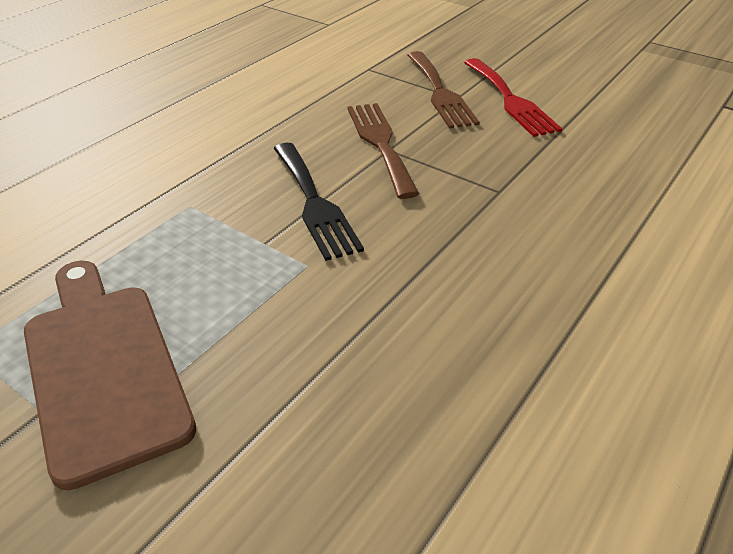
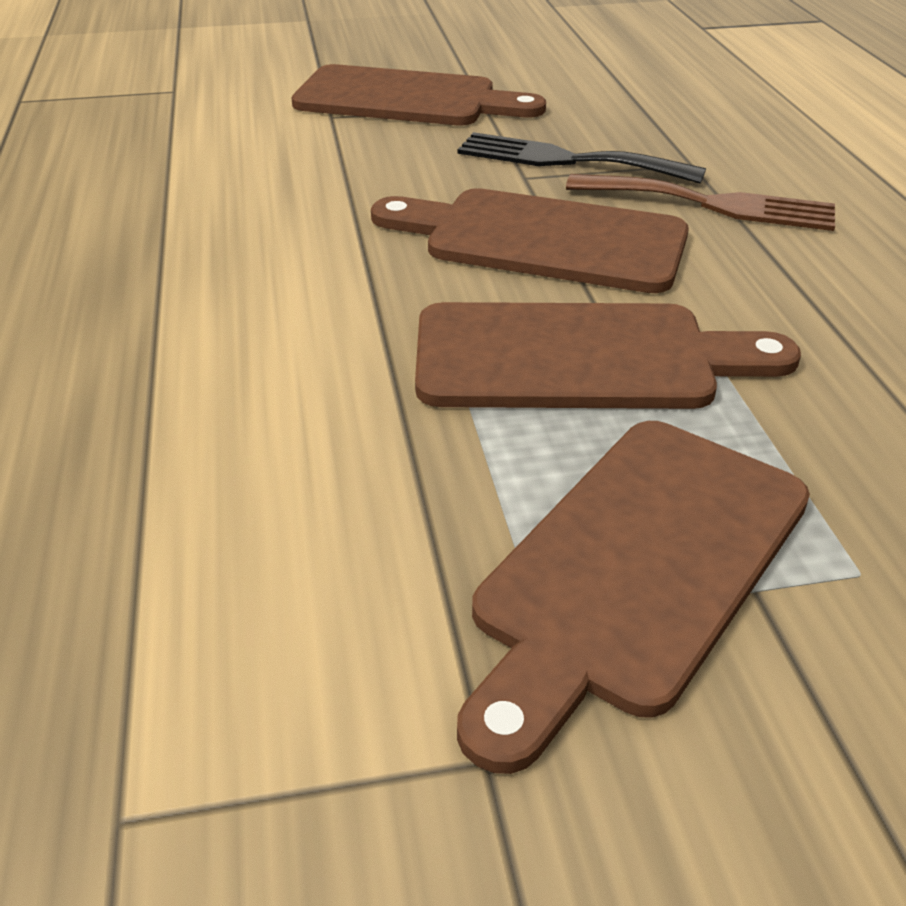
brown cutting board: 1 -> 4
brown fork: 2 -> 1
red fork: 1 -> 0

